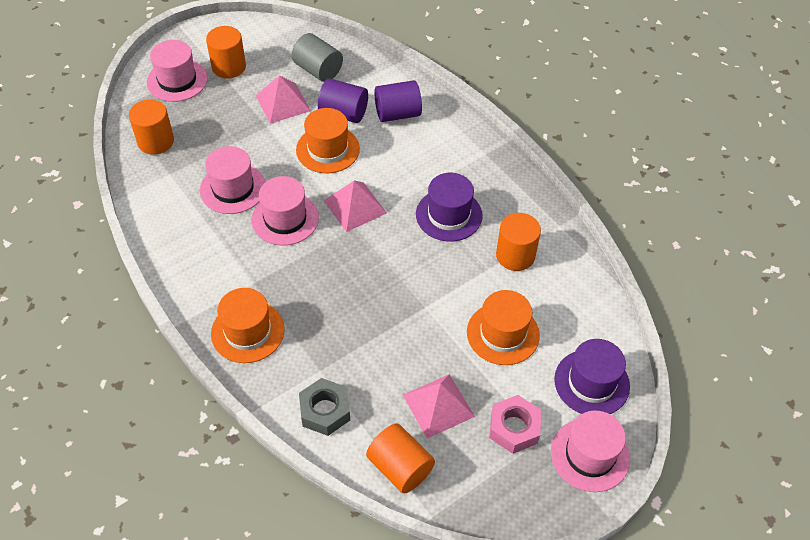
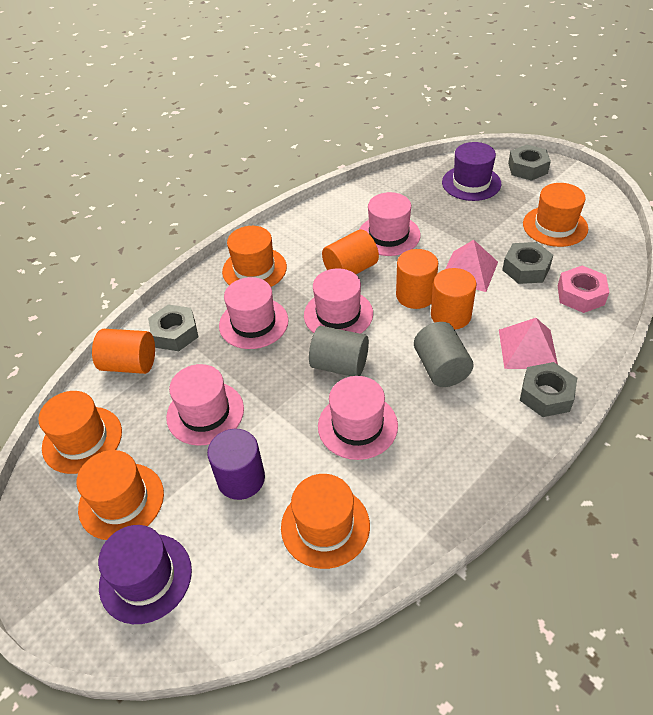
grey cylinder: 1 -> 2
grey nut: 1 -> 4
orange hat: 3 -> 5
pink hat: 4 -> 5
pink pyramid: 3 -> 2
purple cylinder: 2 -> 1

